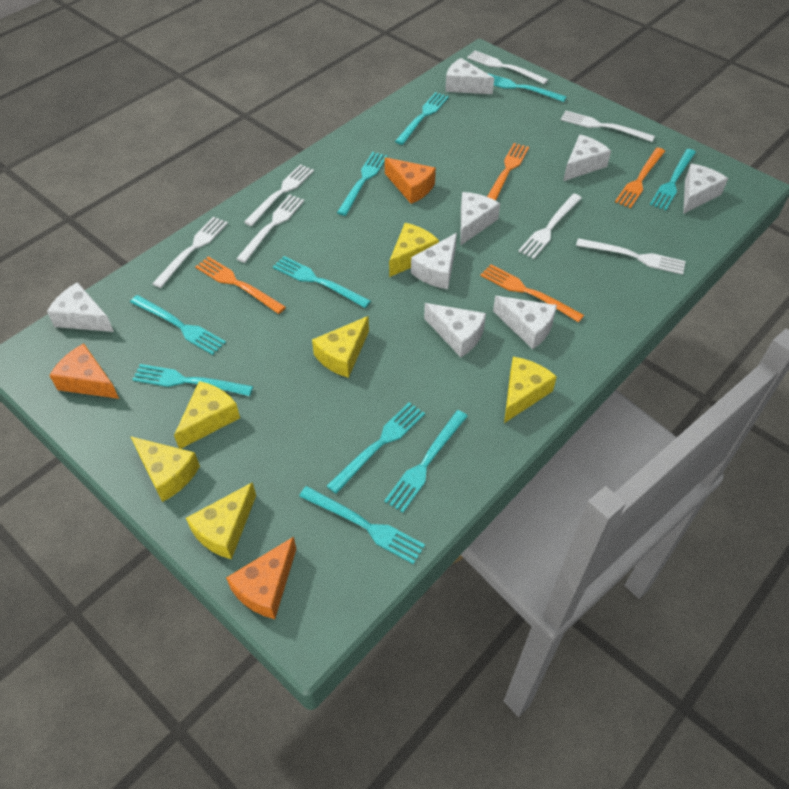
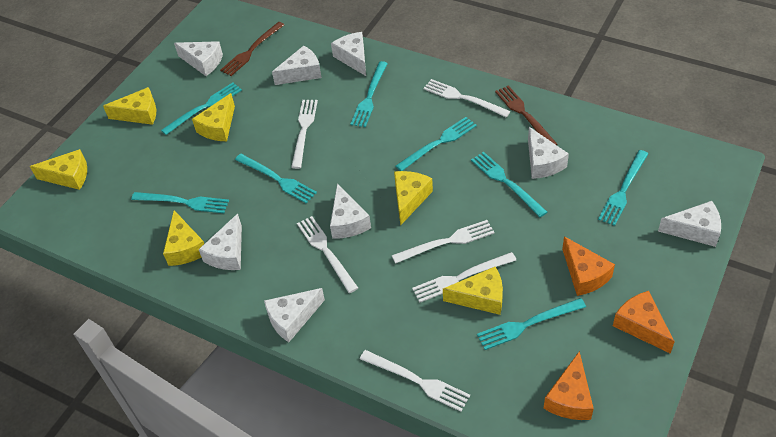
brown fork: 0 -> 2
orange fork: 4 -> 0
turquoise fork: 10 -> 8
white fork: 7 -> 6

